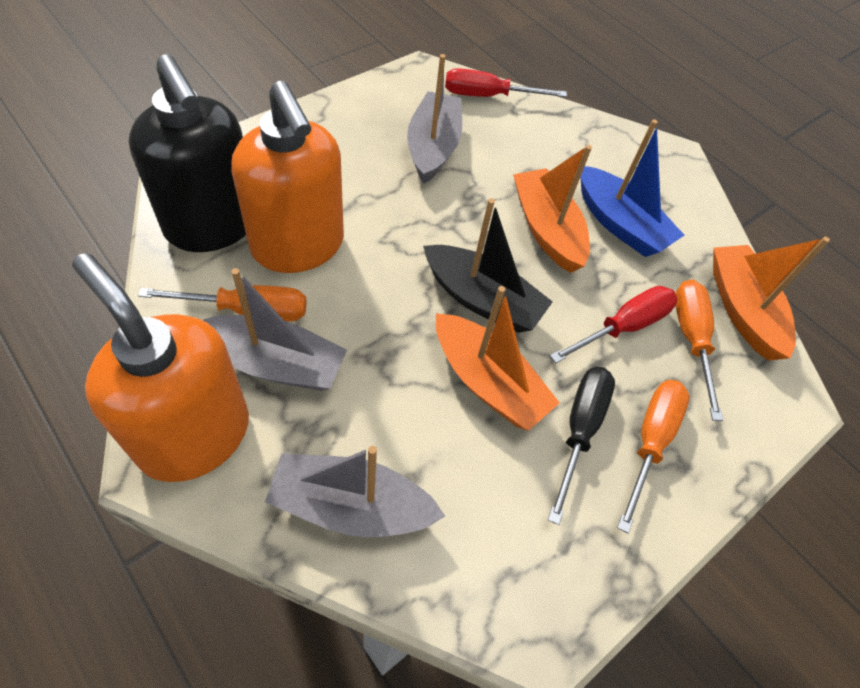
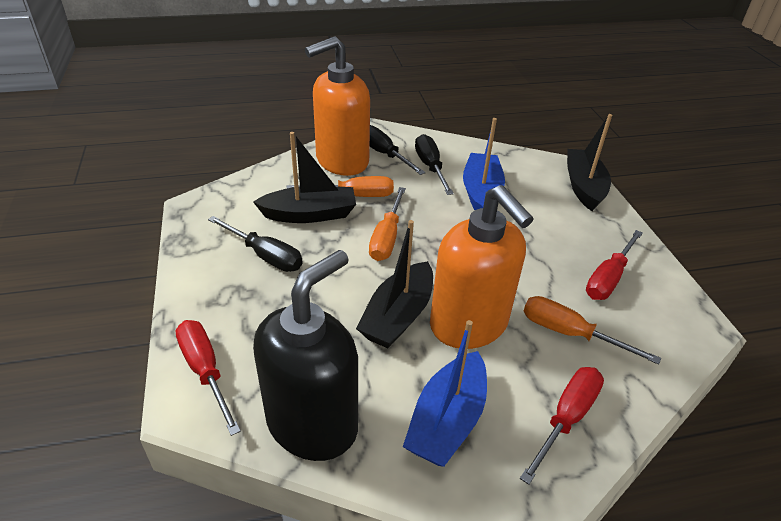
black boat: 1 -> 3
black screwdriver: 1 -> 3
blue boat: 1 -> 2
grey boat: 3 -> 0
orange boat: 3 -> 0
red screwdriver: 2 -> 3

